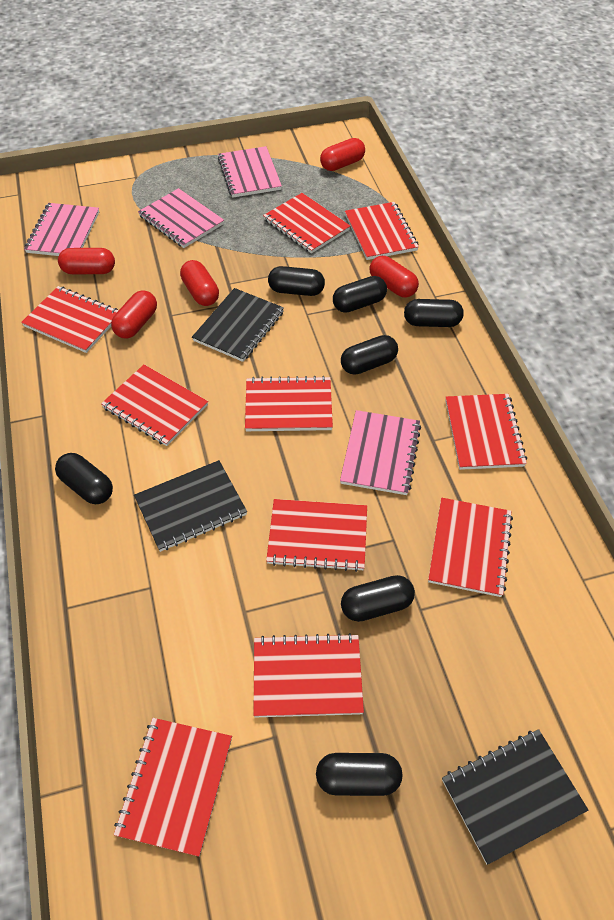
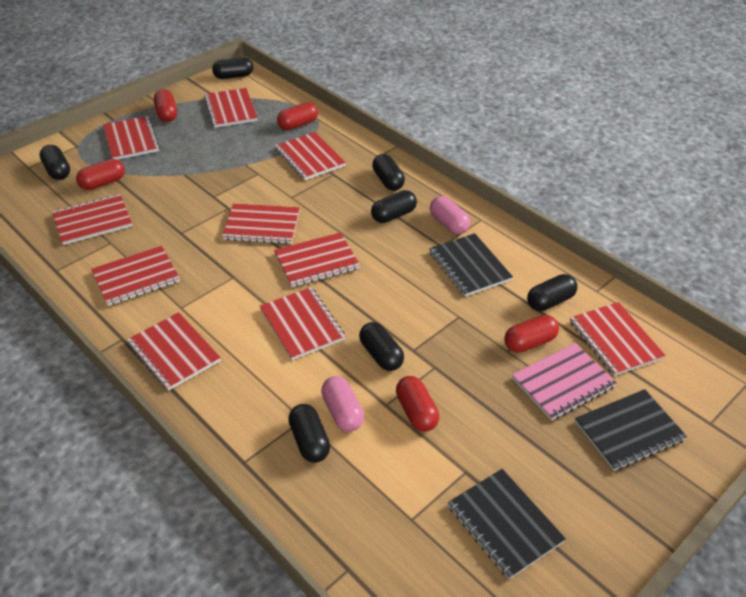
pink capsule: 0 -> 2
pink notebook: 4 -> 1

